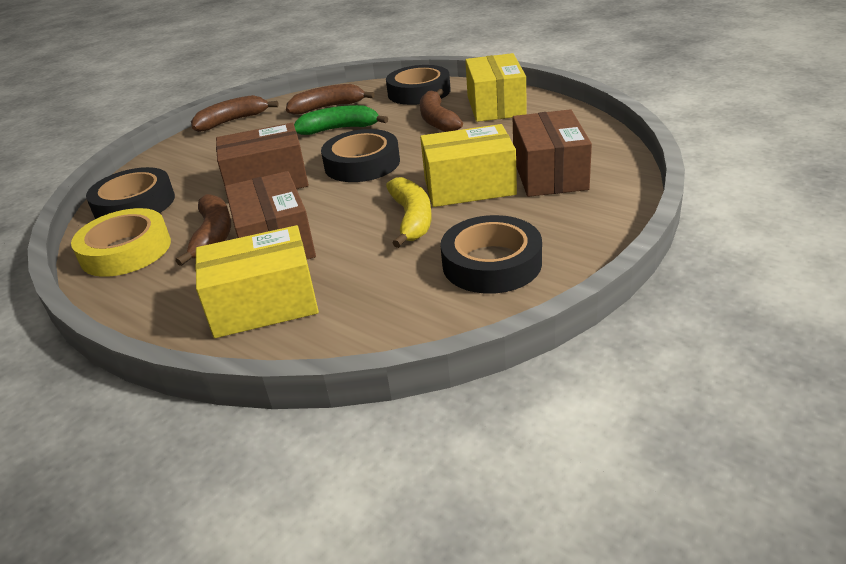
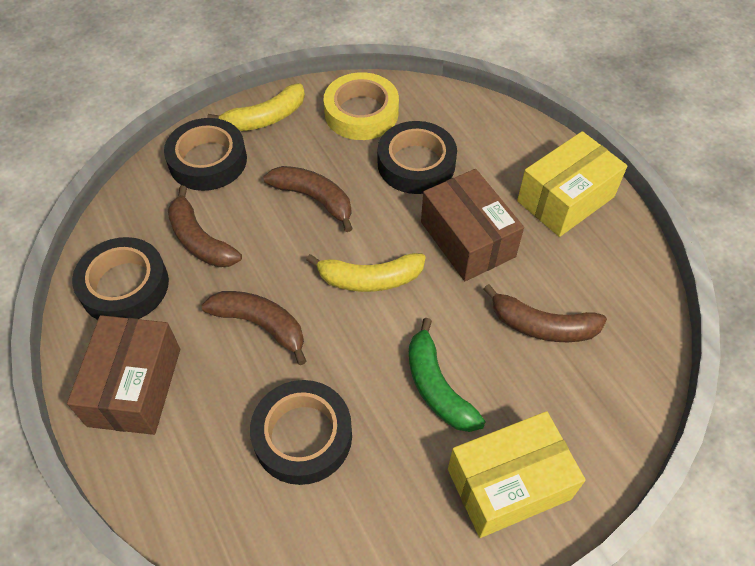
brown box: 3 -> 2
yellow banana: 1 -> 2
yellow box: 3 -> 2

